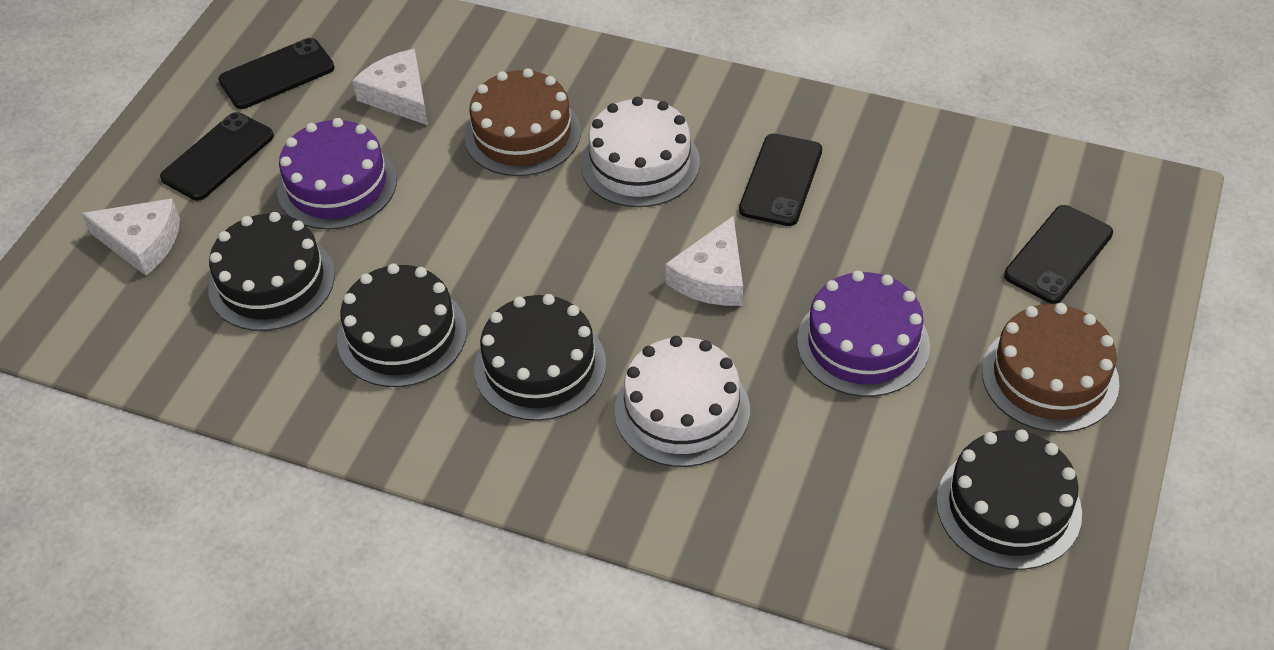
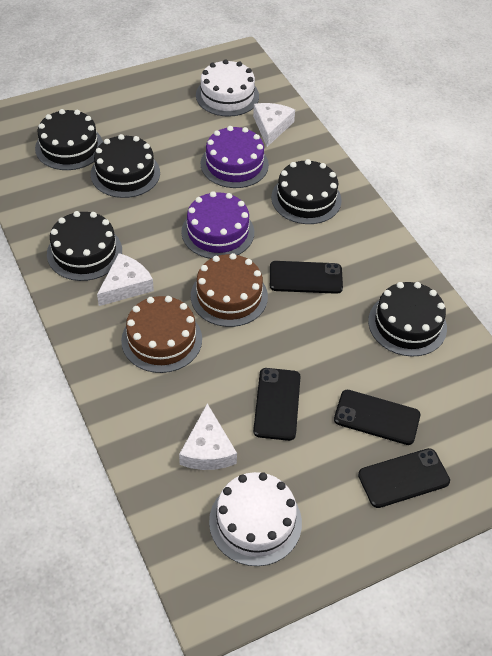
black cake: 4 -> 5

